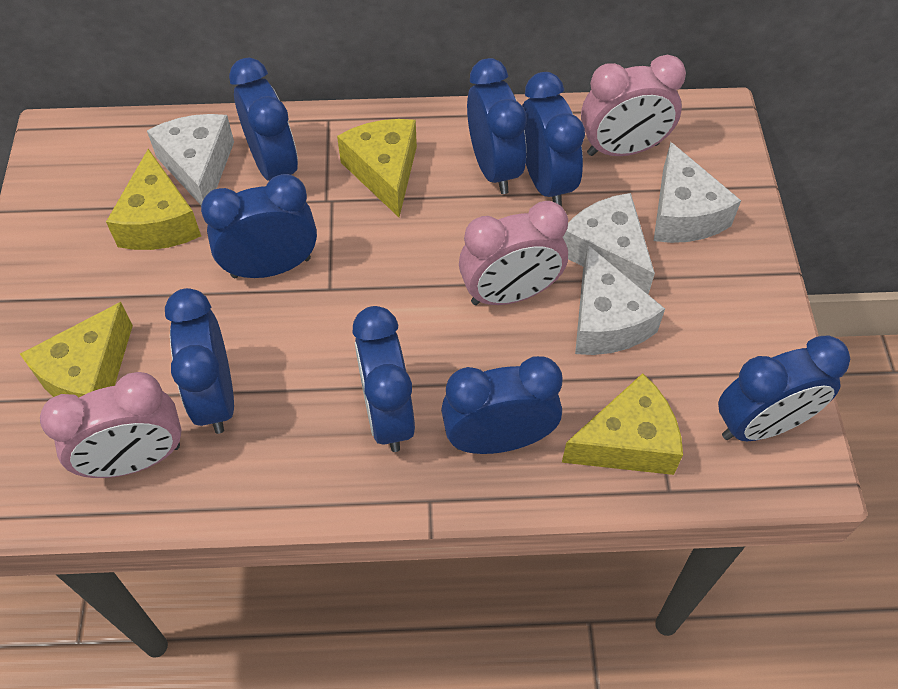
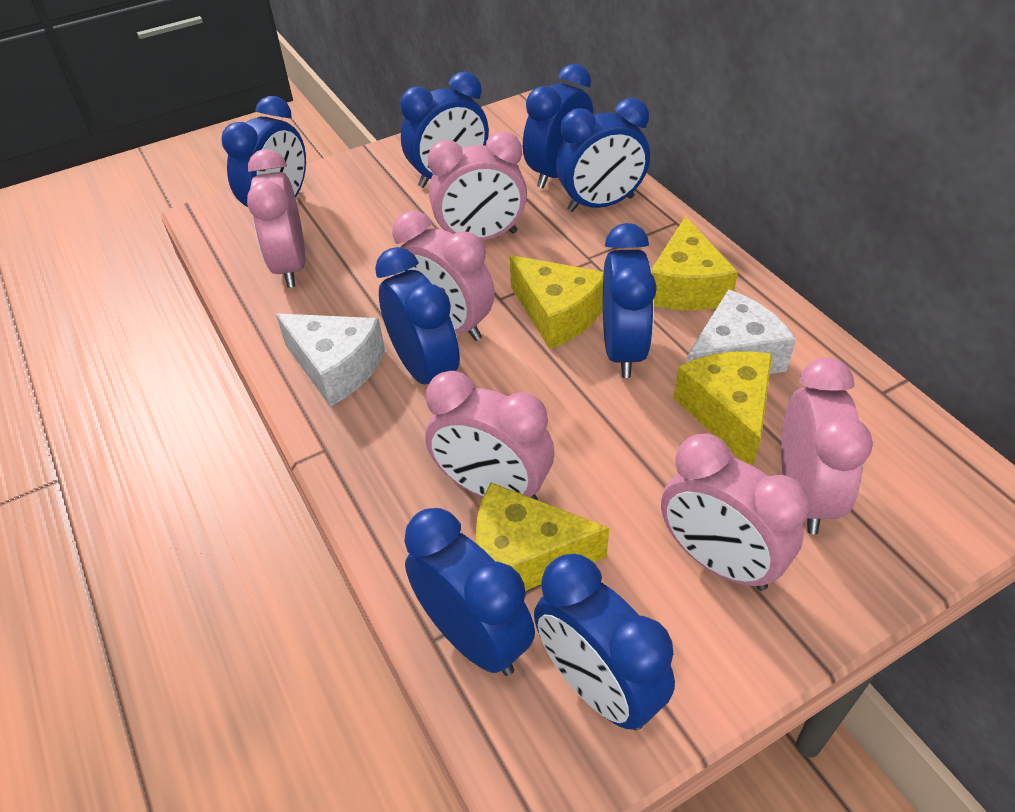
pink clock: 3 -> 6
white cheese: 4 -> 2

